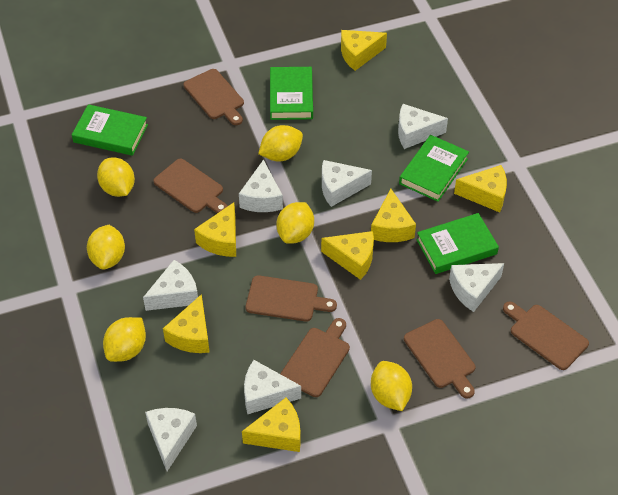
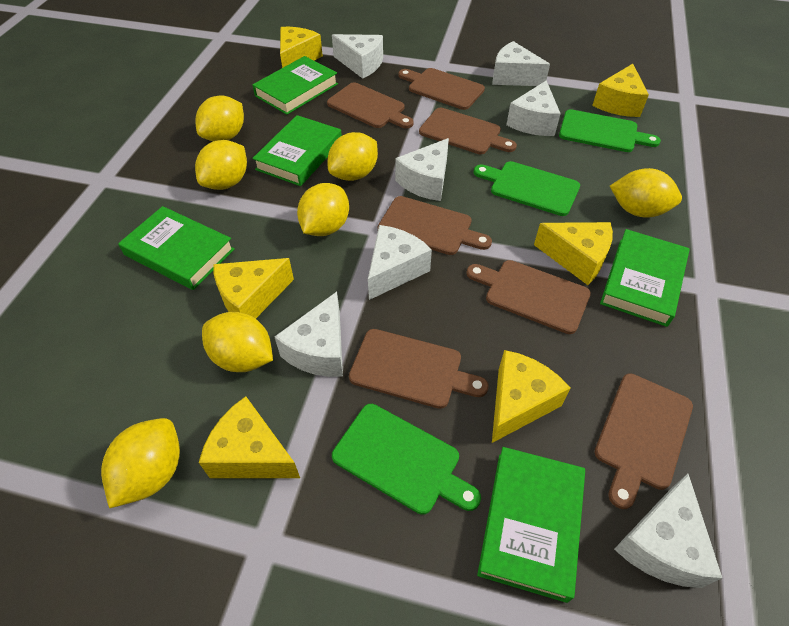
brown cutting board: 6 -> 7
green book: 4 -> 5
green cutting board: 0 -> 3
yellow cheese: 7 -> 6
yellow lemon: 6 -> 7

